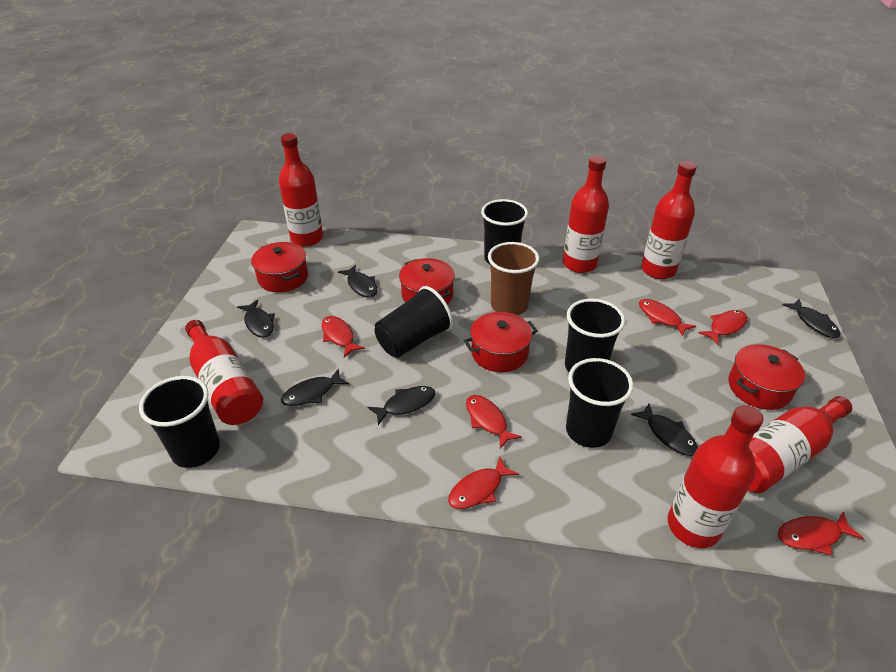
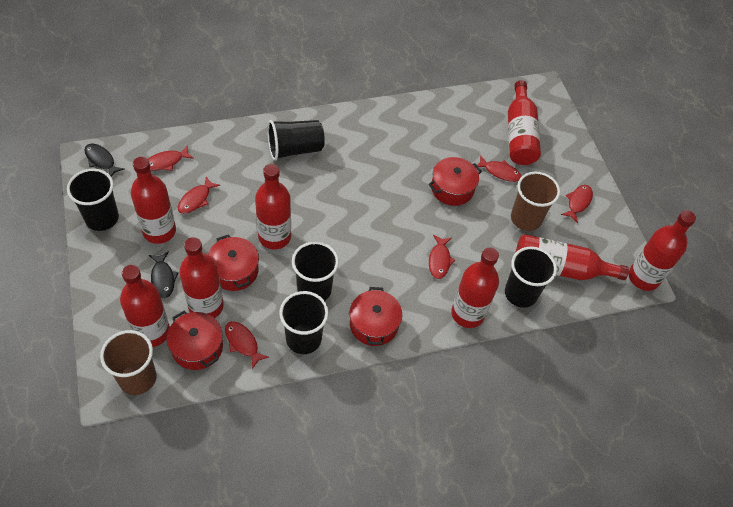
black fish: 6 -> 2
brown cup: 1 -> 2
red bottle: 6 -> 8

